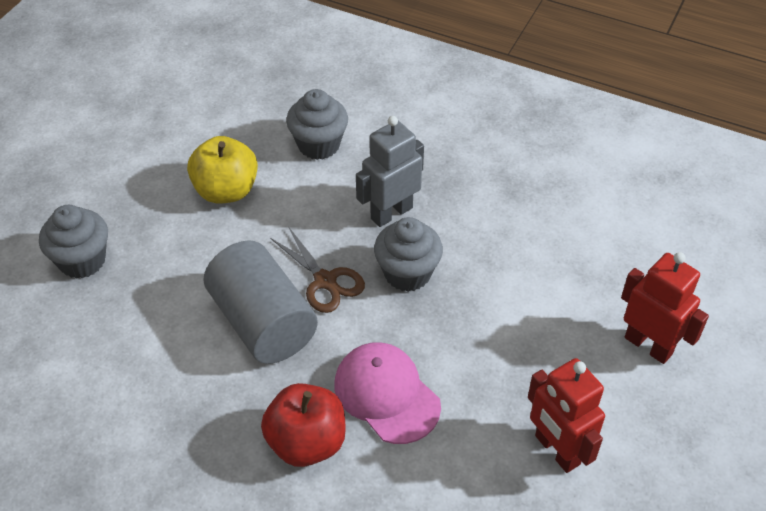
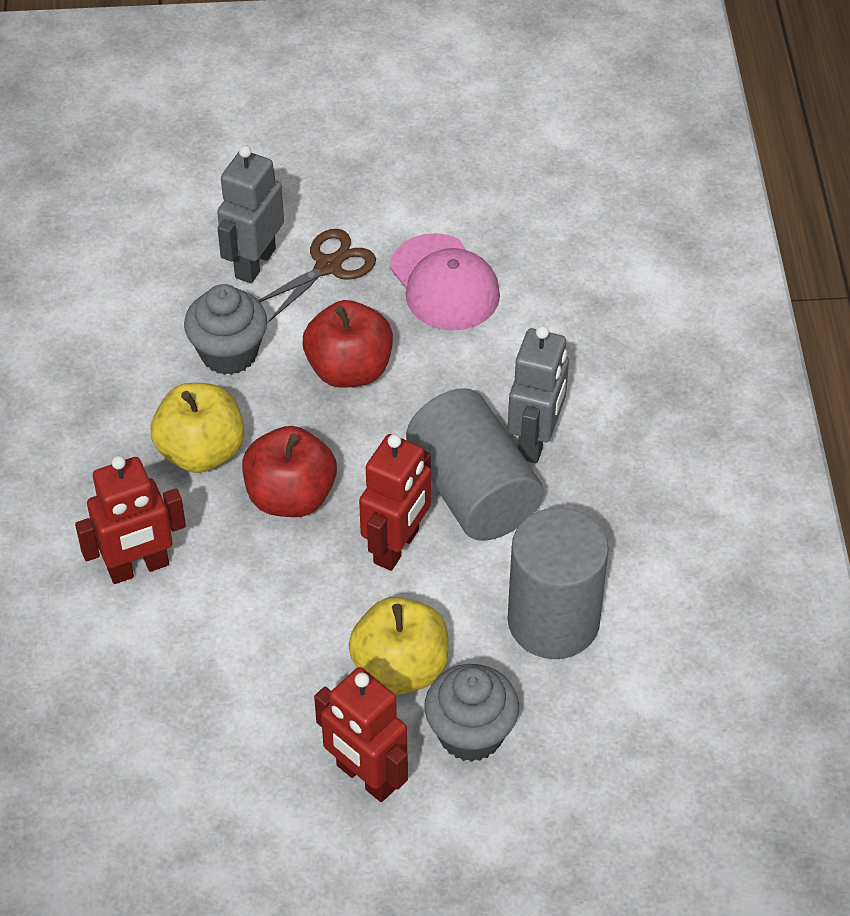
grey cupcake: 3 -> 2
grey cylinder: 1 -> 2
grey robot: 1 -> 2
red apple: 1 -> 2
red robot: 2 -> 3
yellow apple: 1 -> 2

